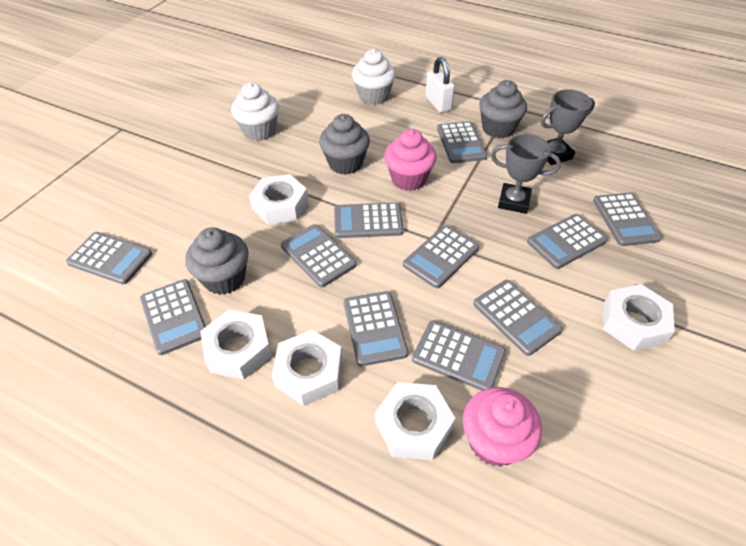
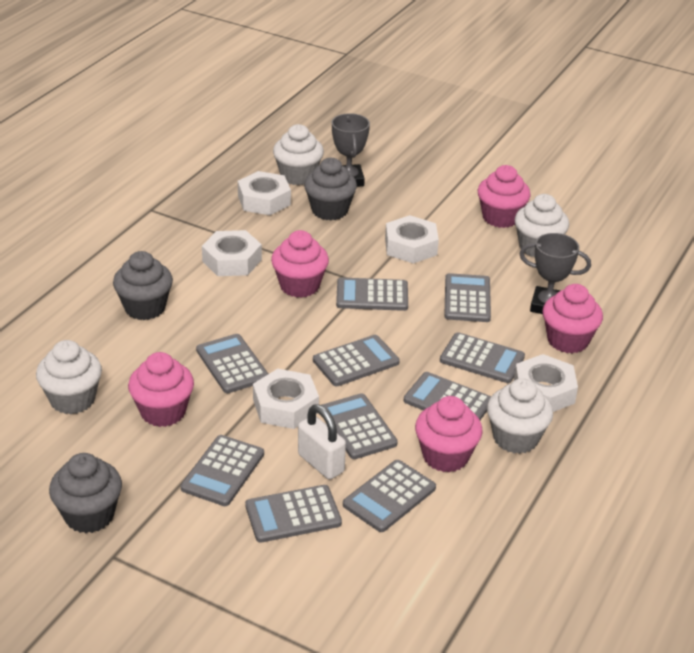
grey calculator: 11 -> 10
pink cupcake: 2 -> 5
white cupcake: 2 -> 4

